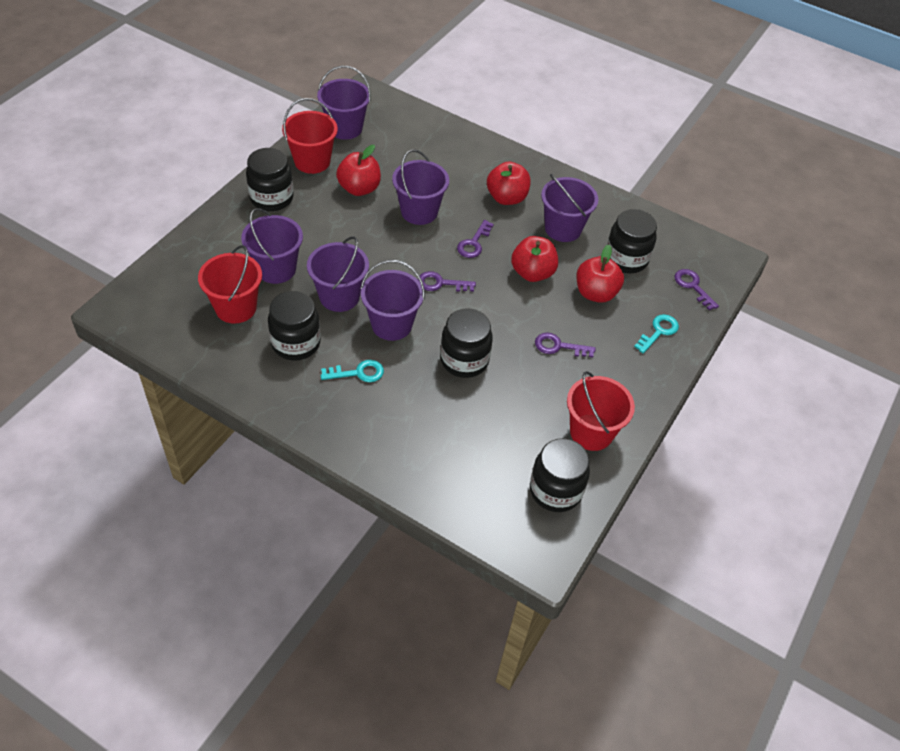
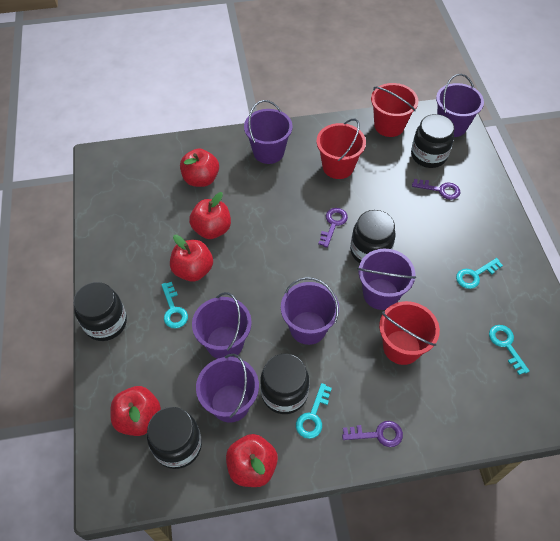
purple key: 4 -> 3
red apple: 4 -> 5
turquoise key: 2 -> 4

